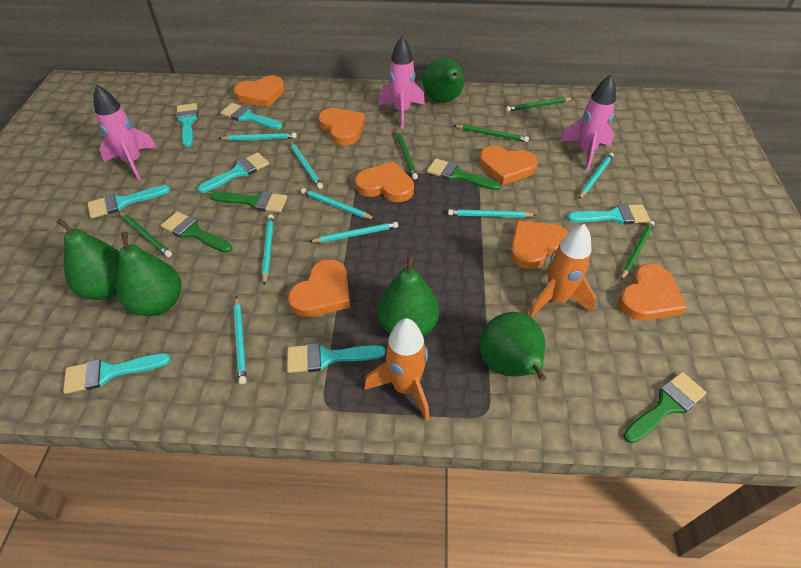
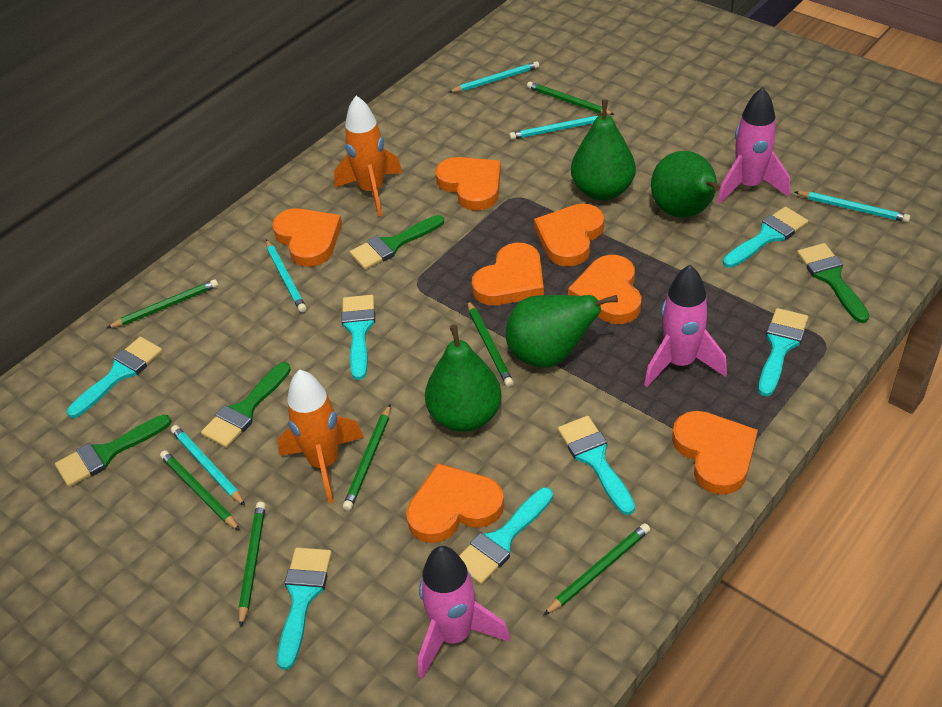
green pear: 5 -> 4
green pencil: 5 -> 7
turquoise pencil: 8 -> 5

